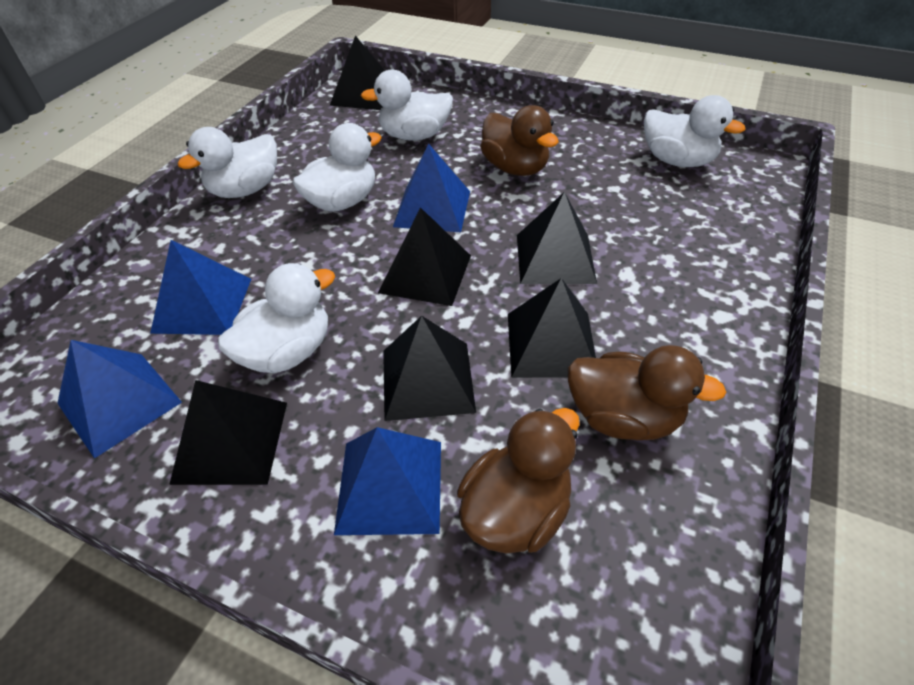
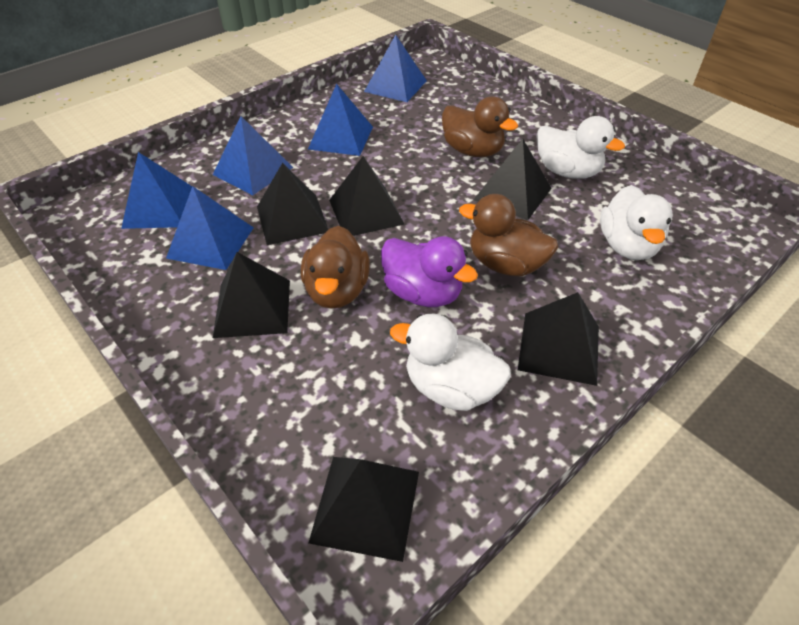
blue pyramid: 4 -> 5
purple duck: 0 -> 1
white duck: 5 -> 3

